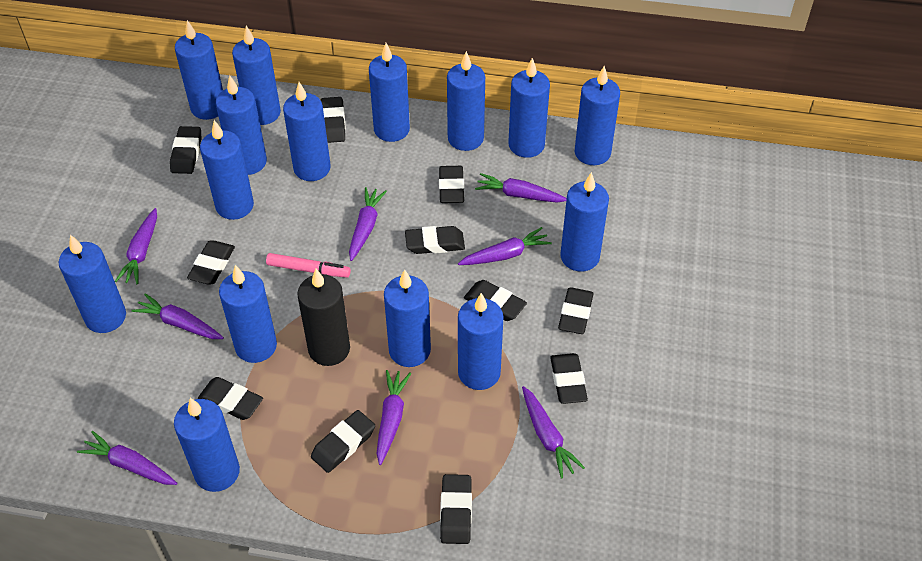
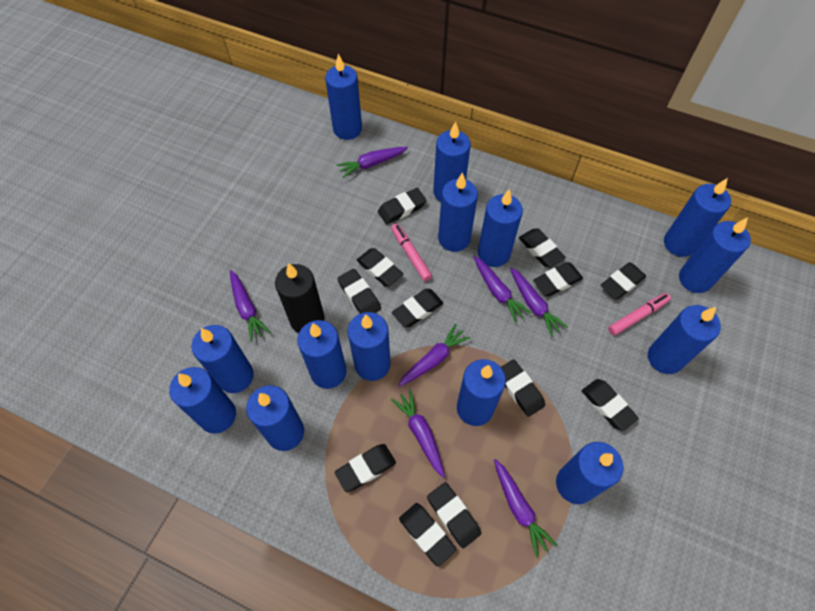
black eraser: 11 -> 12
blue candle: 15 -> 14
pink marker: 1 -> 2
purple carrot: 8 -> 7

